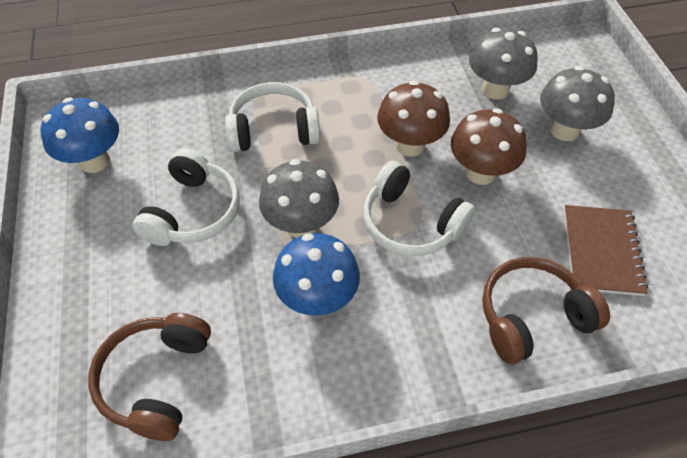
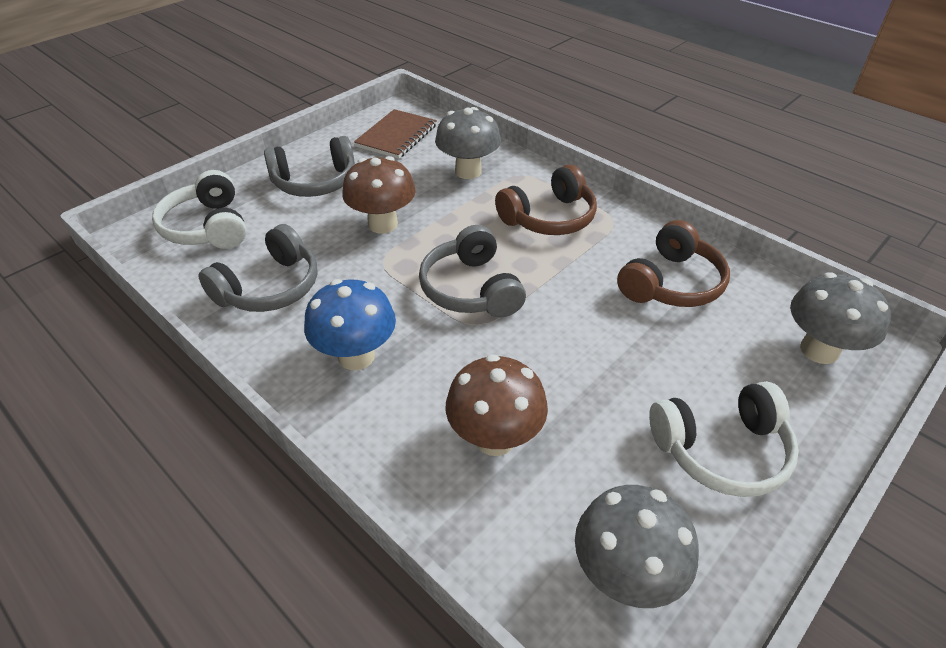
blue mushroom: 2 -> 1
grey headphones: 0 -> 3
white headphones: 3 -> 2

